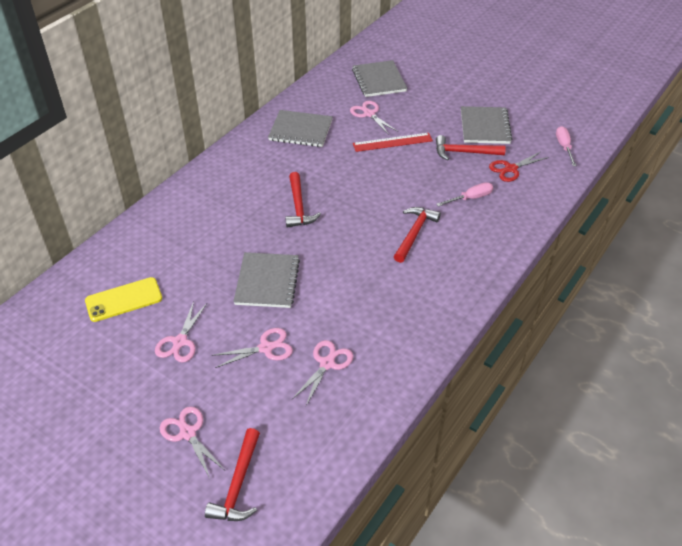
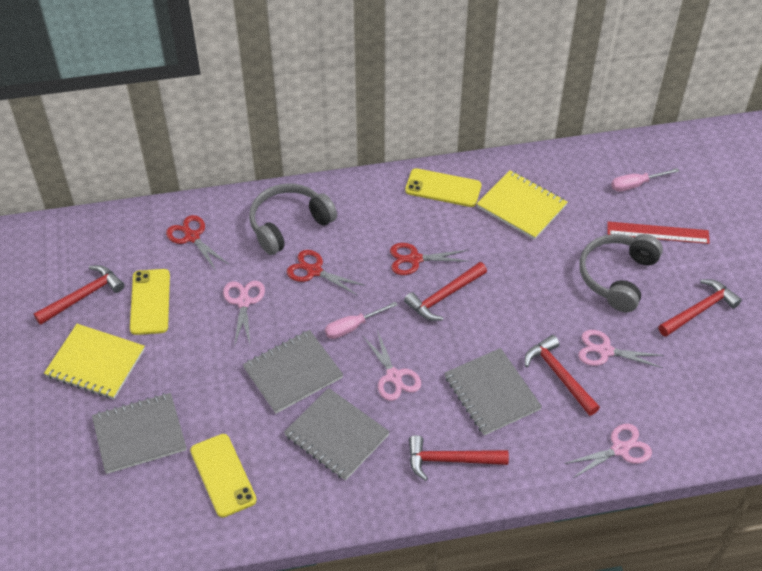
grey headphones: 0 -> 2
pink scissors: 5 -> 4
red hammer: 4 -> 5
red scissors: 1 -> 3
yellow notebook: 0 -> 2
yellow phone: 1 -> 3

